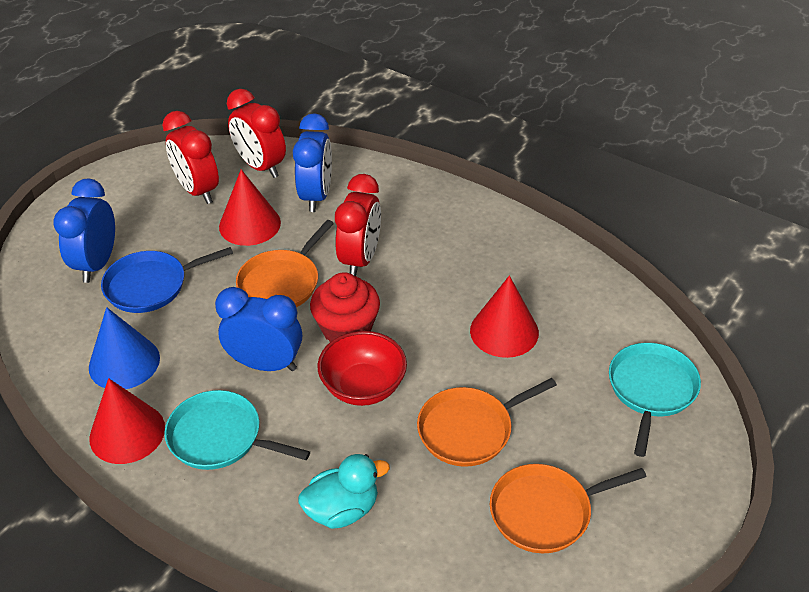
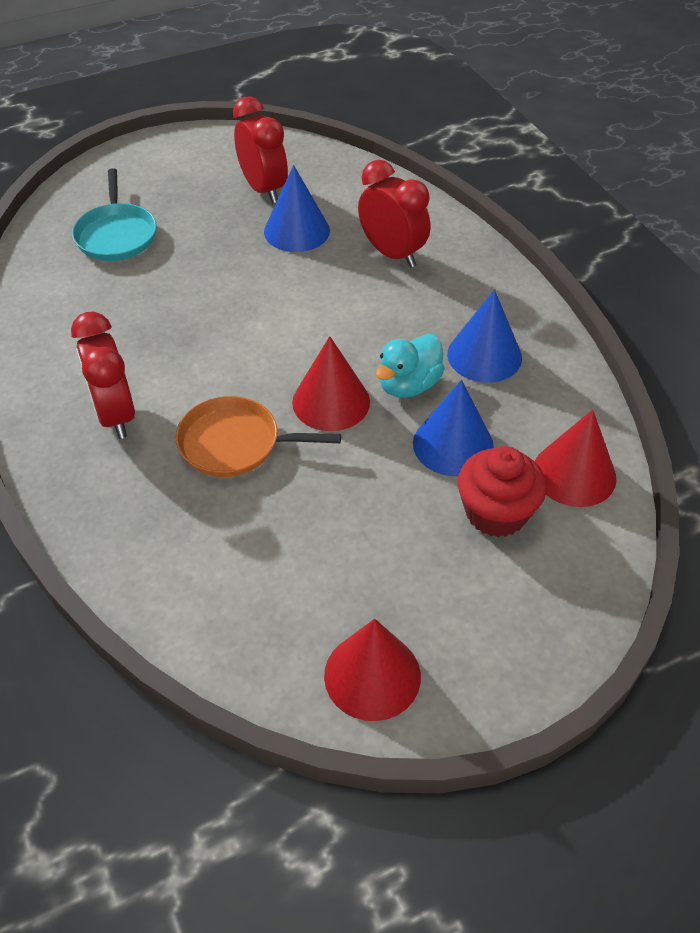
blue clock: 3 -> 0
blue cone: 1 -> 3
blue pan: 1 -> 0
orange pan: 3 -> 1
red bowl: 1 -> 0
turquoise pan: 2 -> 1

